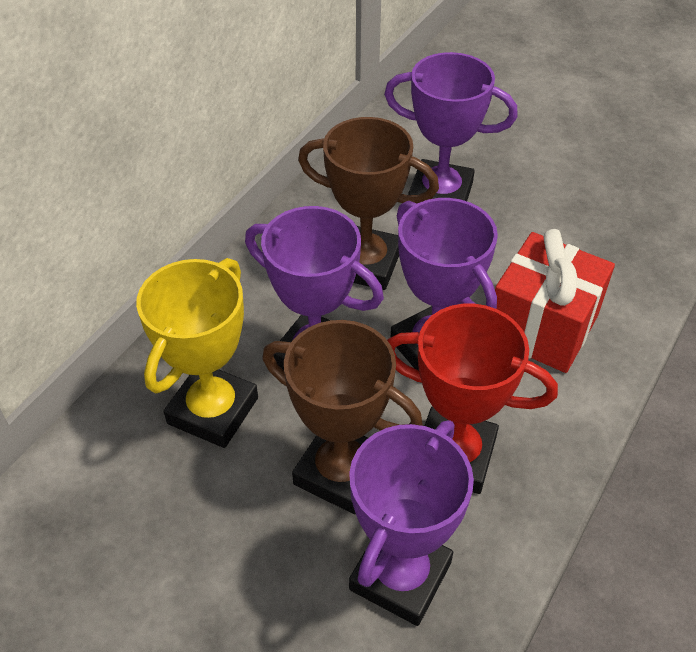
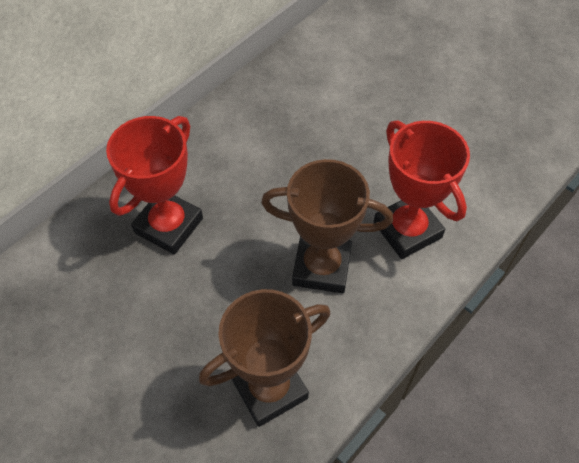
purple trophy: 4 -> 0
red gift: 1 -> 0
red trophy: 1 -> 2
yellow trophy: 1 -> 0

